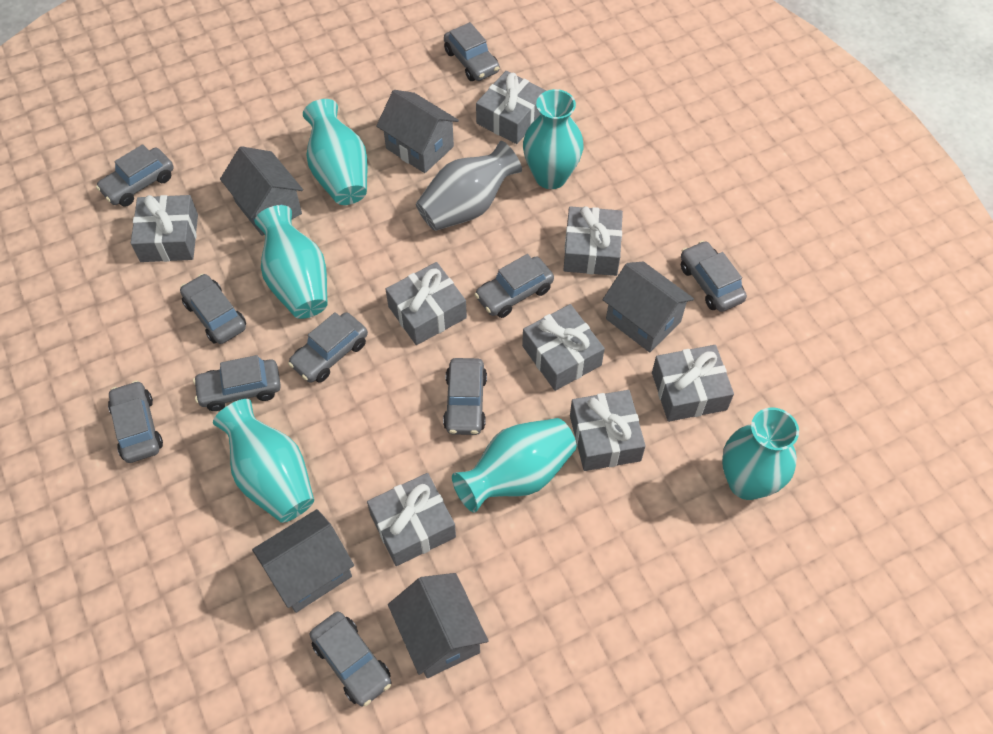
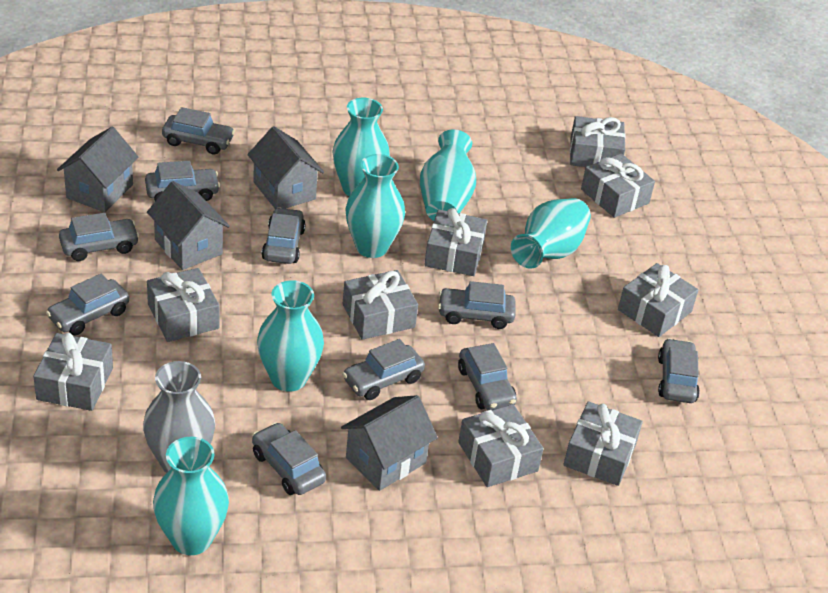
grey gift: 8 -> 9
grey house: 5 -> 4

